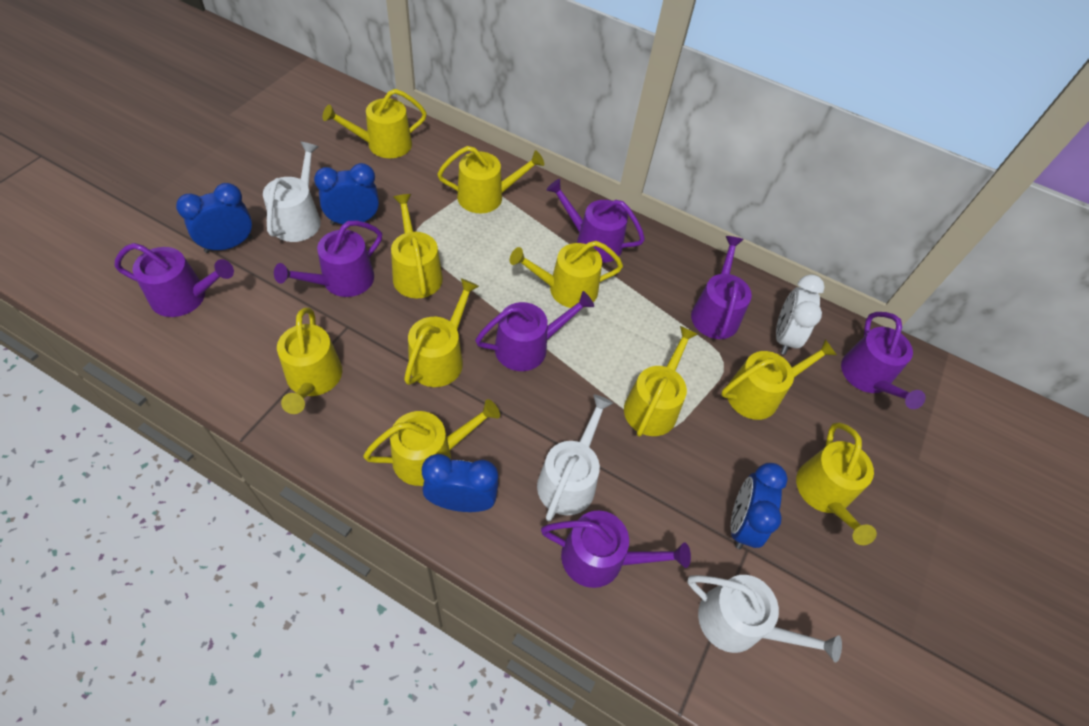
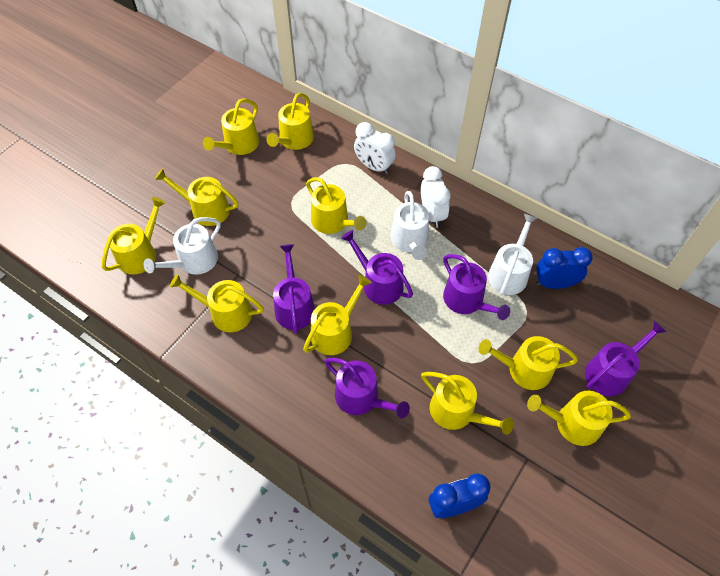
blue clock: 4 -> 2
purple watering can: 7 -> 5
white clock: 1 -> 2

